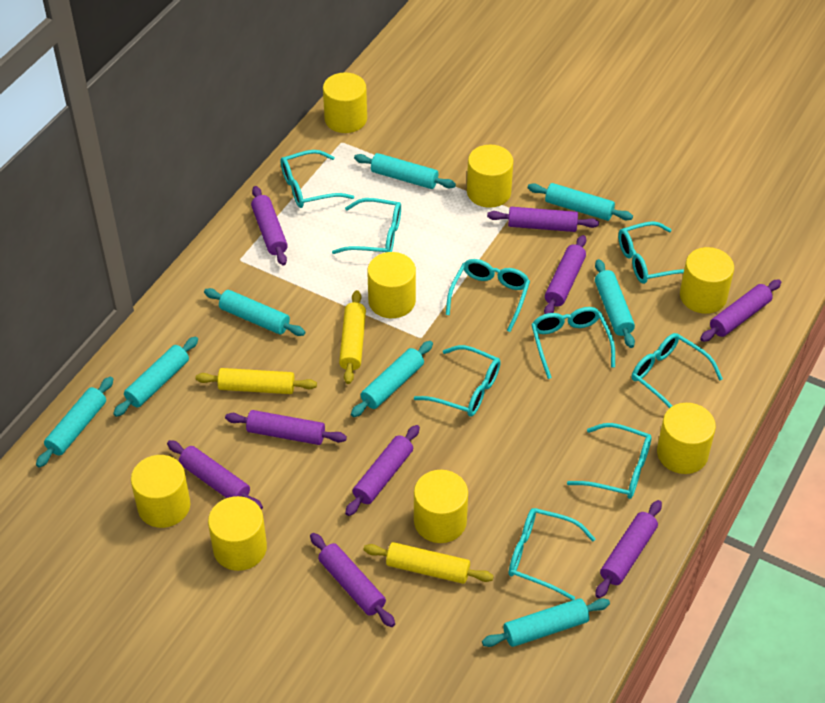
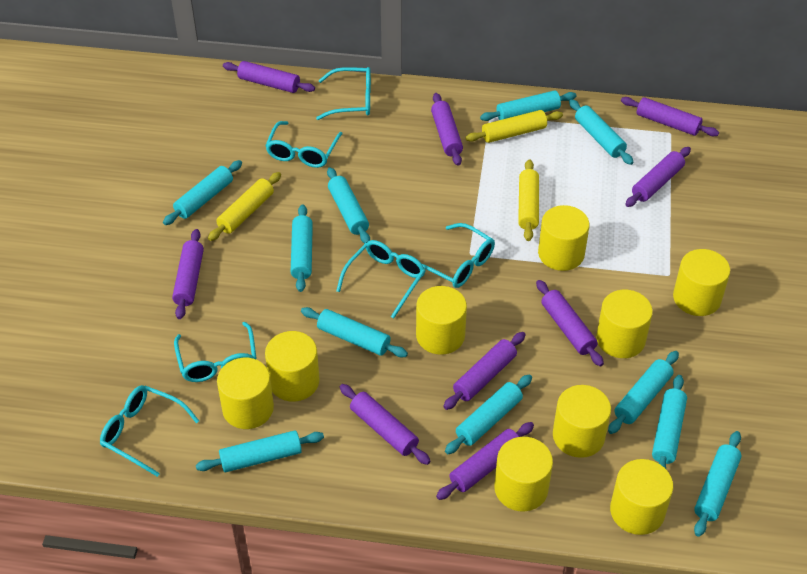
turquoise glasses: 9 -> 6
turquoise rolling pin: 8 -> 11
yellow cylinder: 8 -> 9

